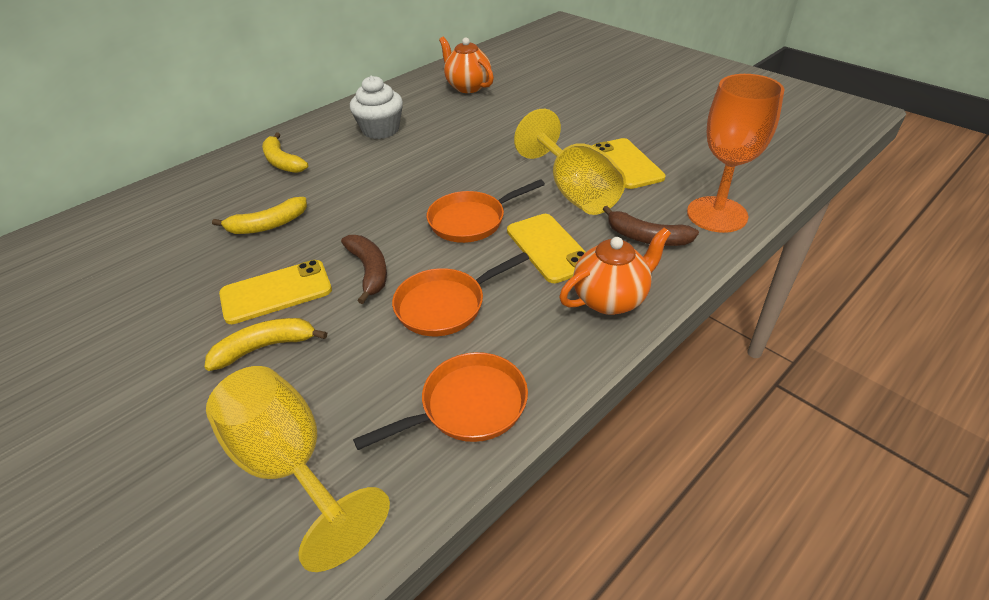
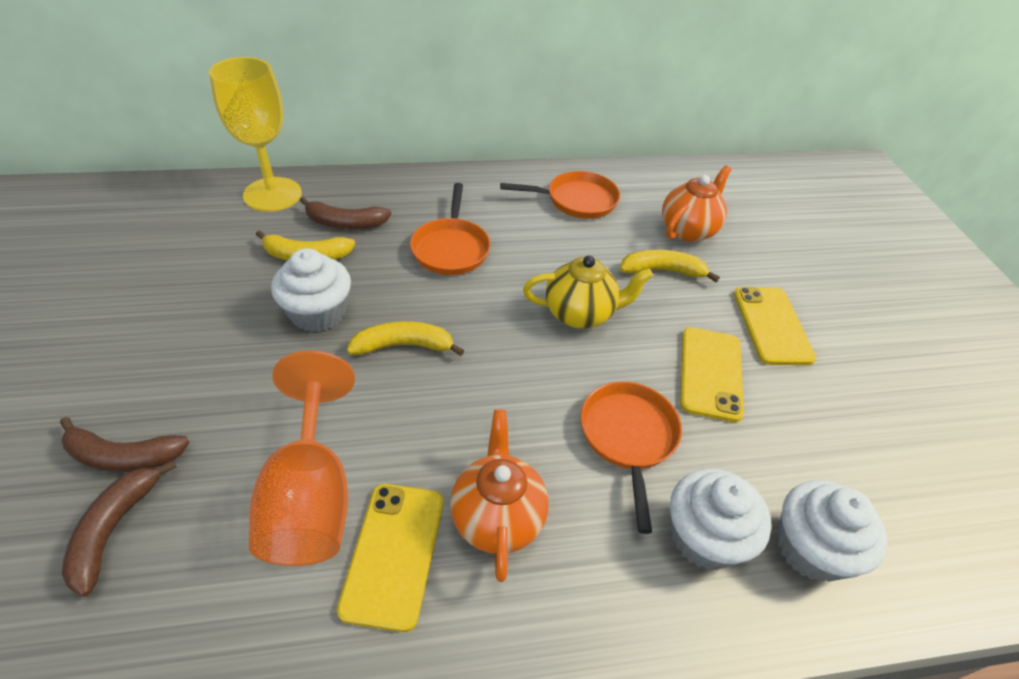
brown banana: 2 -> 3
white cupcake: 1 -> 3
yellow goblet: 2 -> 1
yellow teapot: 0 -> 1

